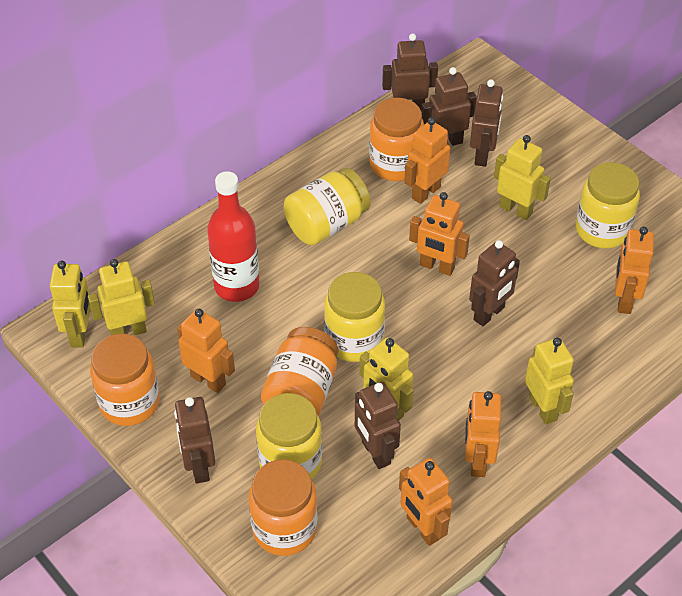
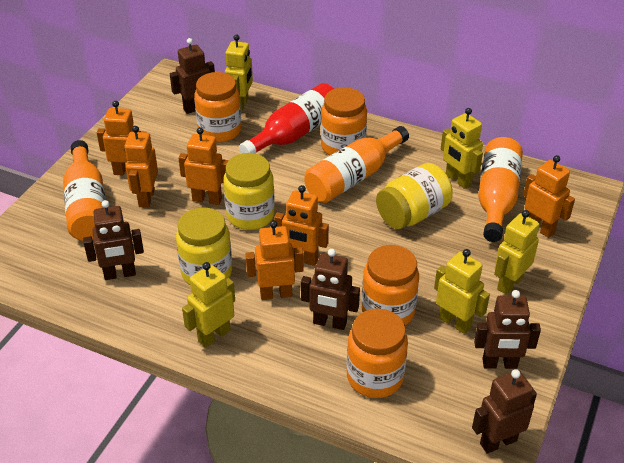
brown robot: 6 -> 5
orange bottle: 0 -> 3
yellow jar: 4 -> 3

